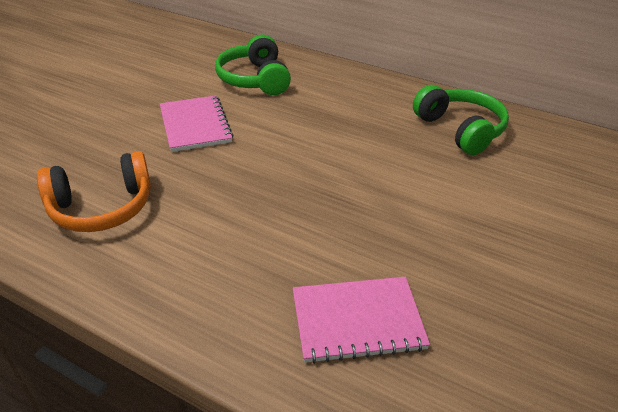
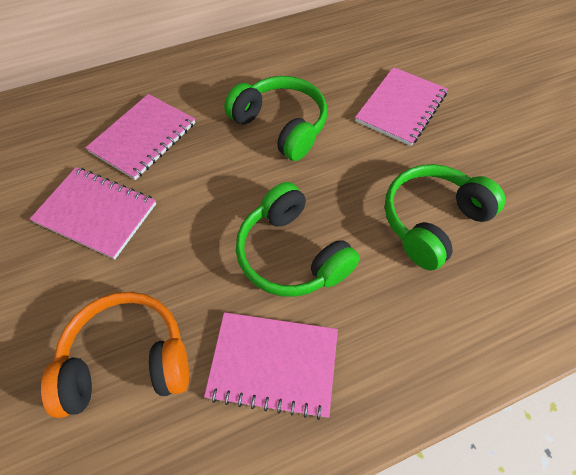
green headphones: 2 -> 3
pink notebook: 2 -> 4

